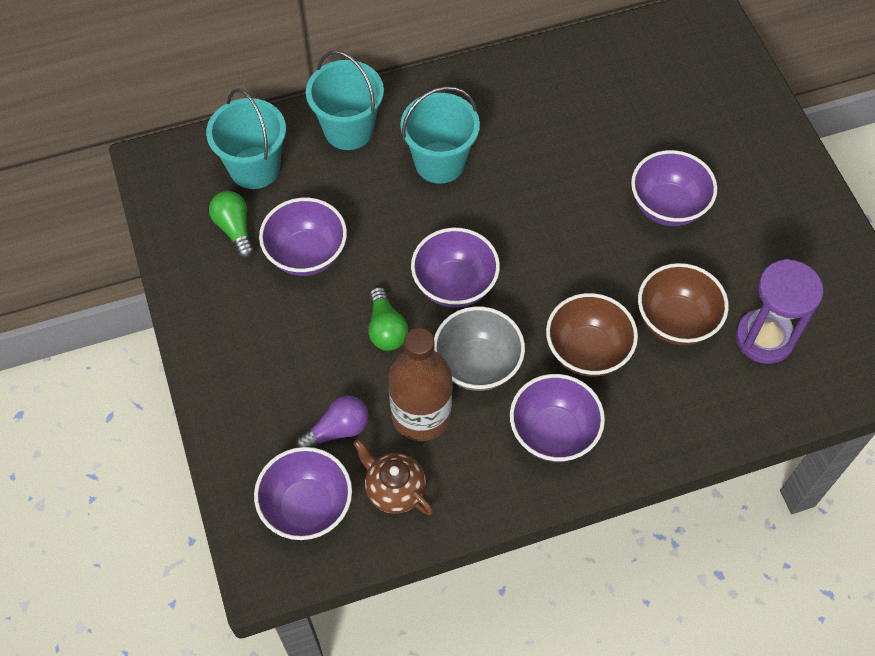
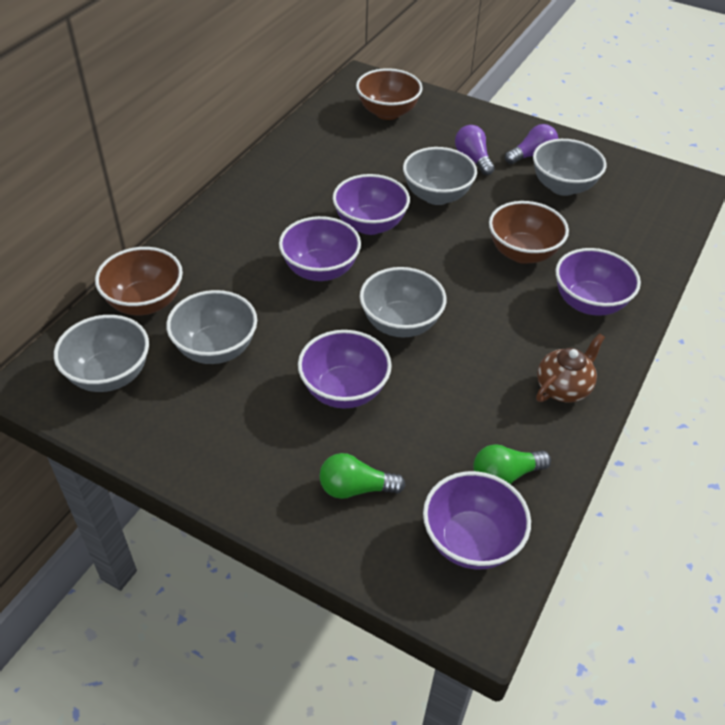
brown bottle: 1 -> 0
brown bowl: 2 -> 3
grey bowl: 1 -> 5
purple hourglass: 1 -> 0
purple light bulb: 1 -> 2
turquoise bucket: 3 -> 0

